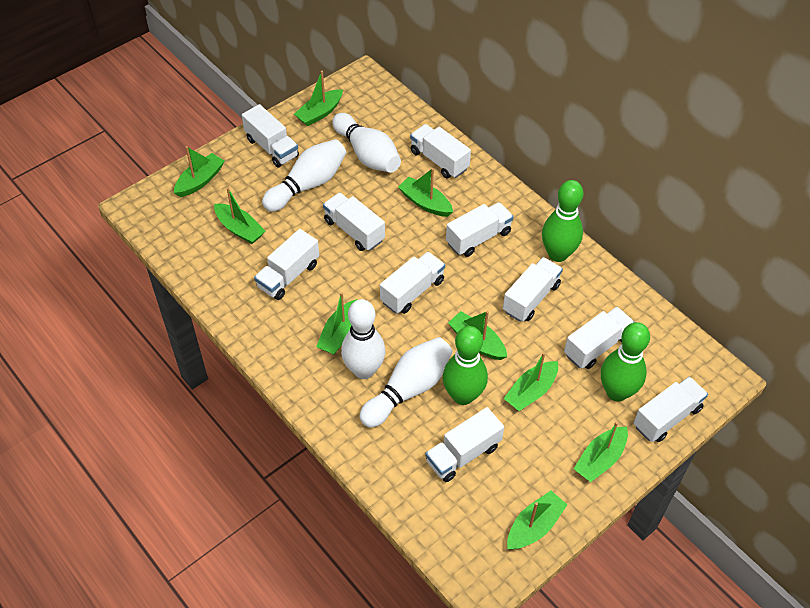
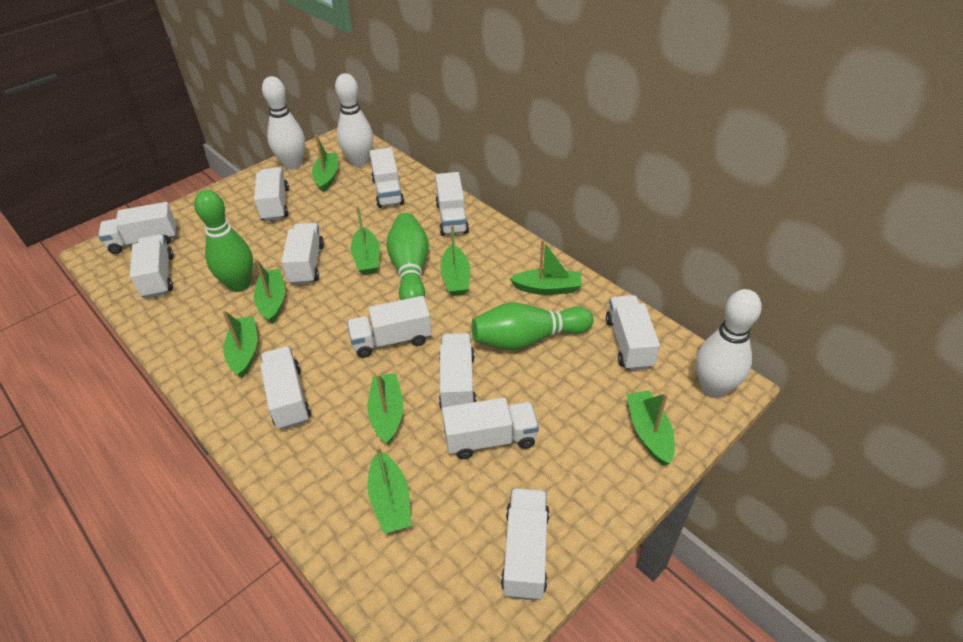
white bowling pin: 4 -> 3
white truck: 10 -> 12

